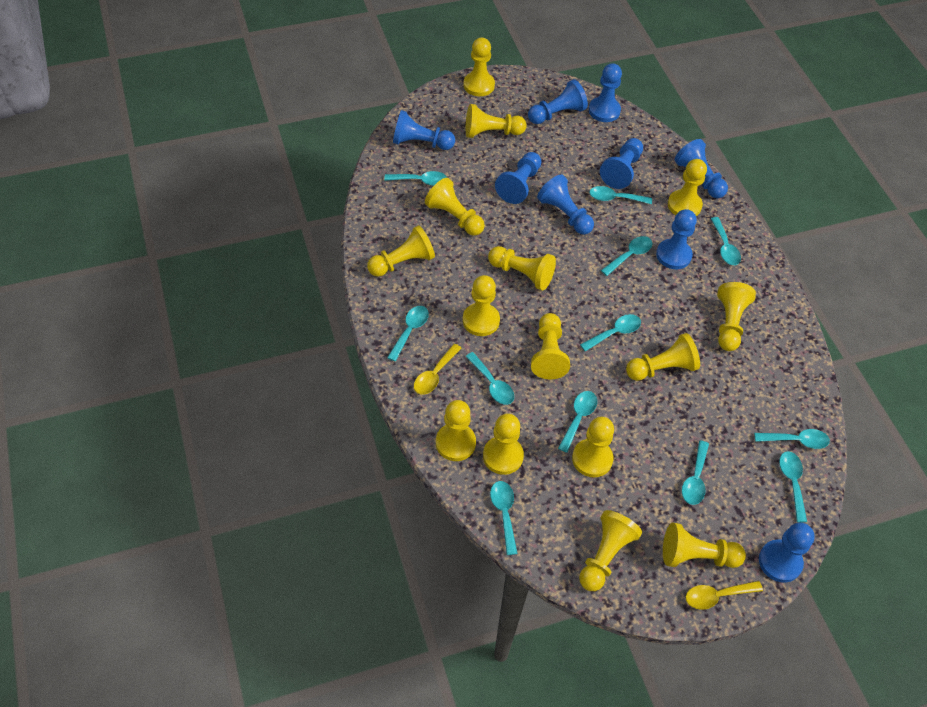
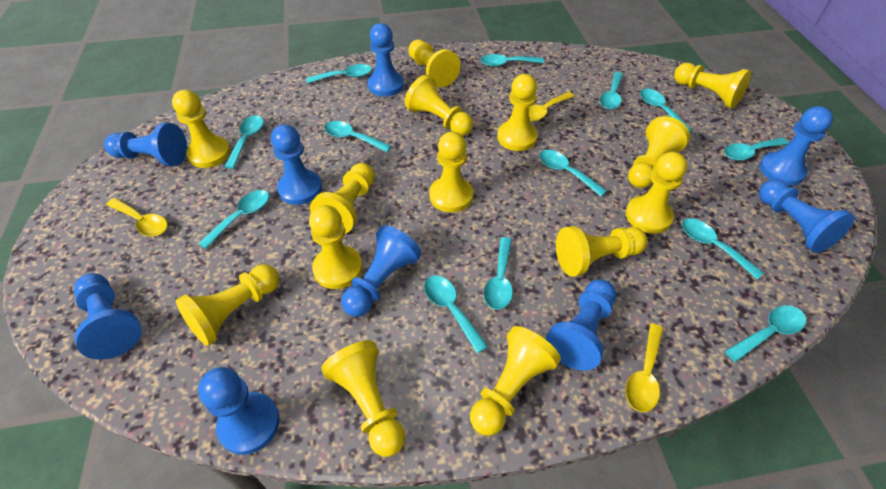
turquoise spoon: 12 -> 13
yellow pawn: 15 -> 14
yellow spoon: 2 -> 3

